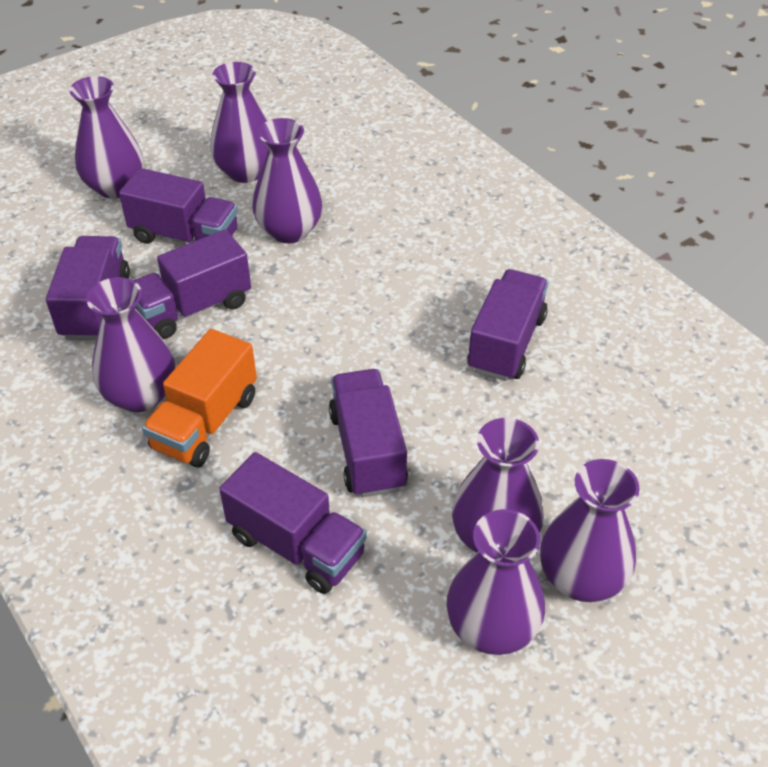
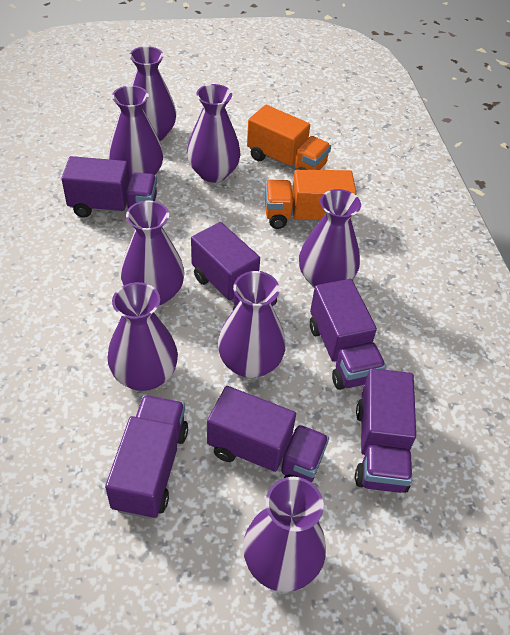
orange truck: 1 -> 2
purple vase: 7 -> 8

